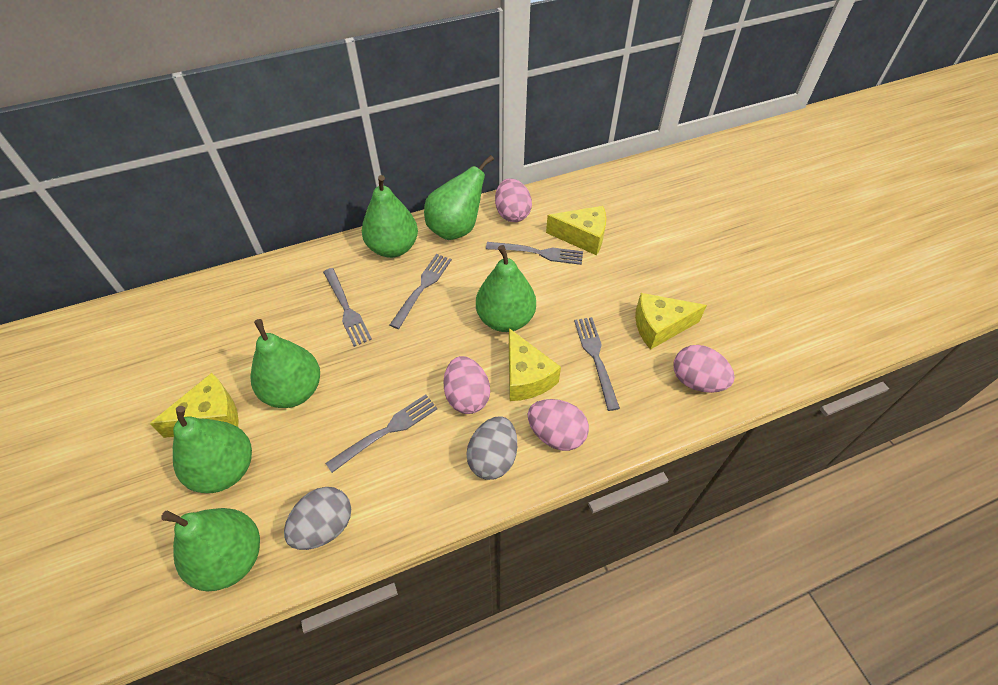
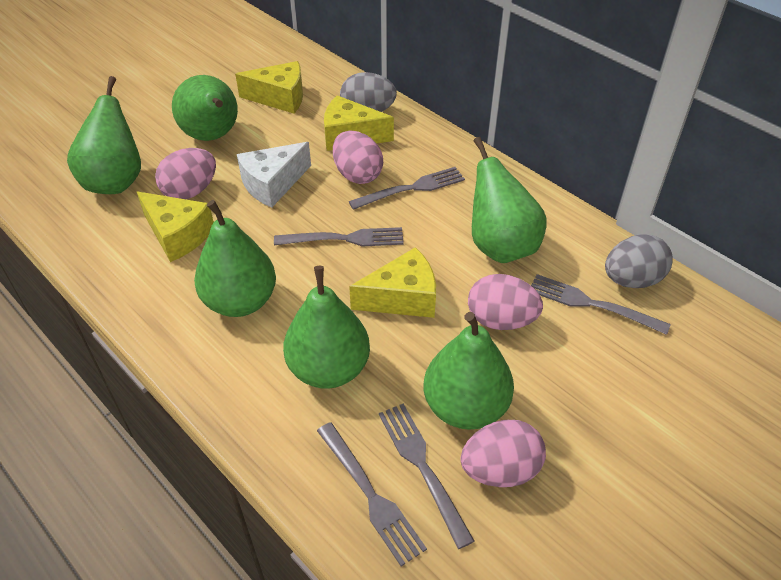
white cheese: 0 -> 1

